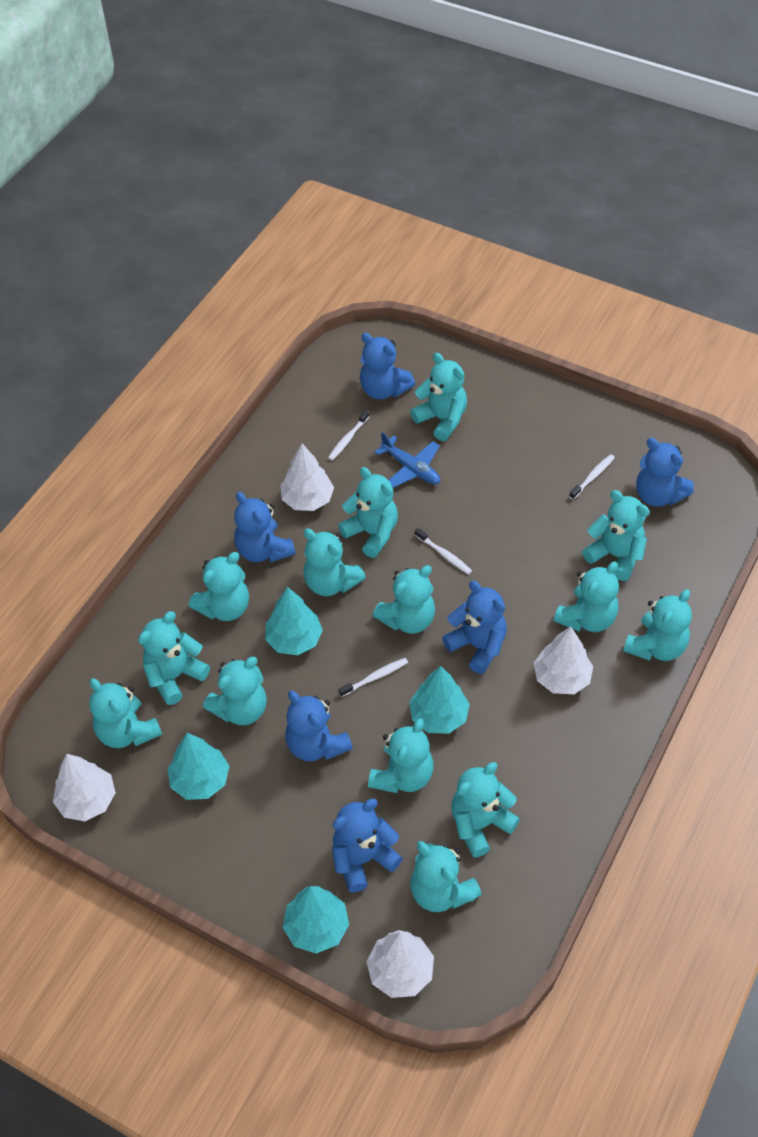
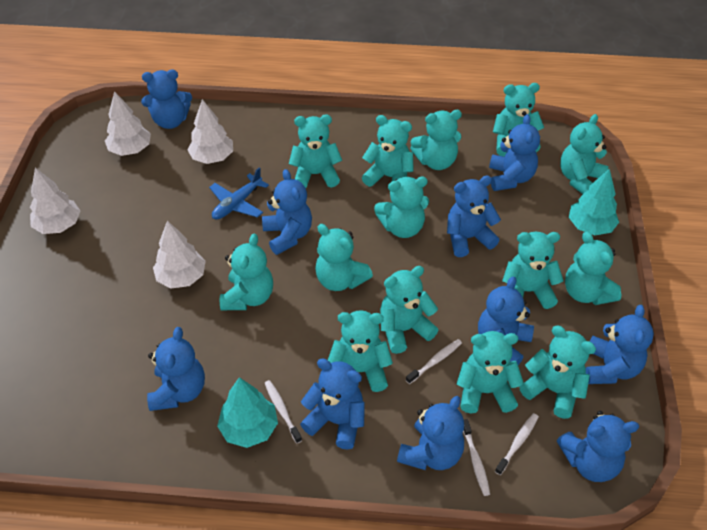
blue teddy bear: 6 -> 10
turquoise tree: 4 -> 2

